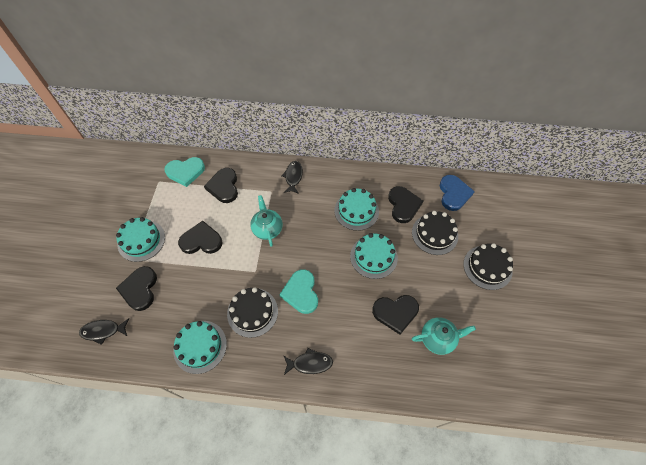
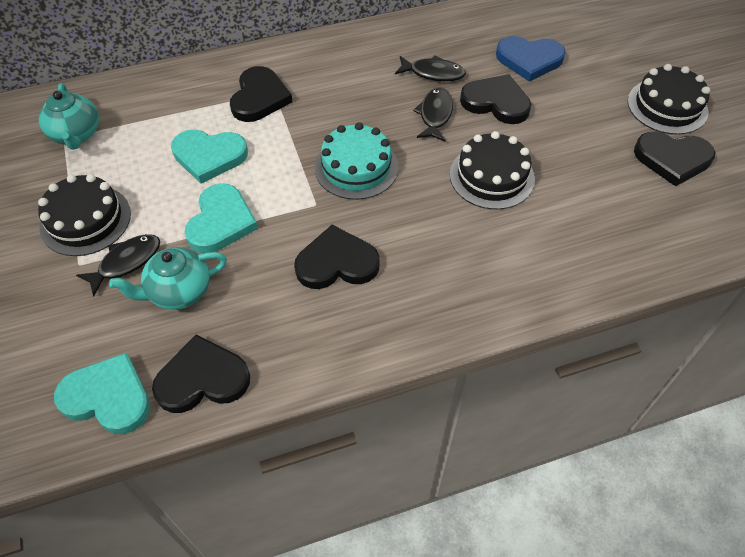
turquoise cake: 4 -> 1
turquoise heart: 2 -> 3

